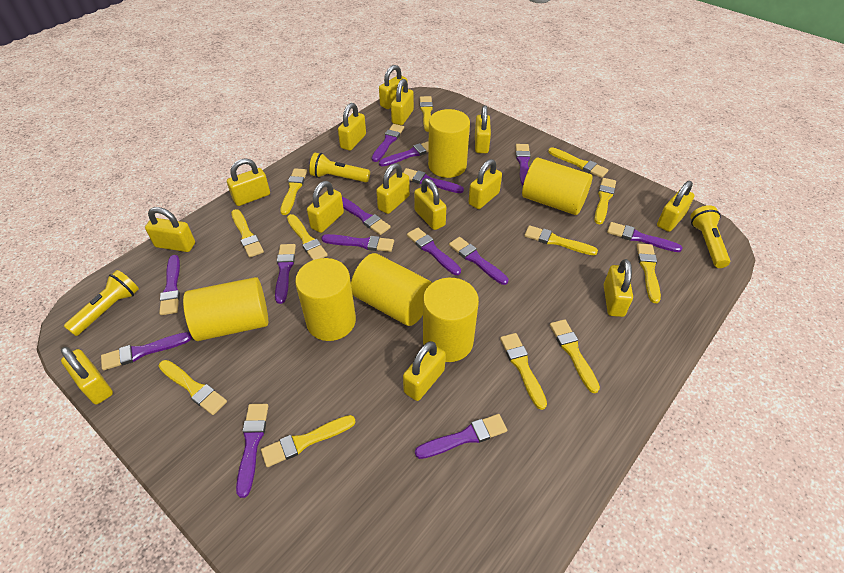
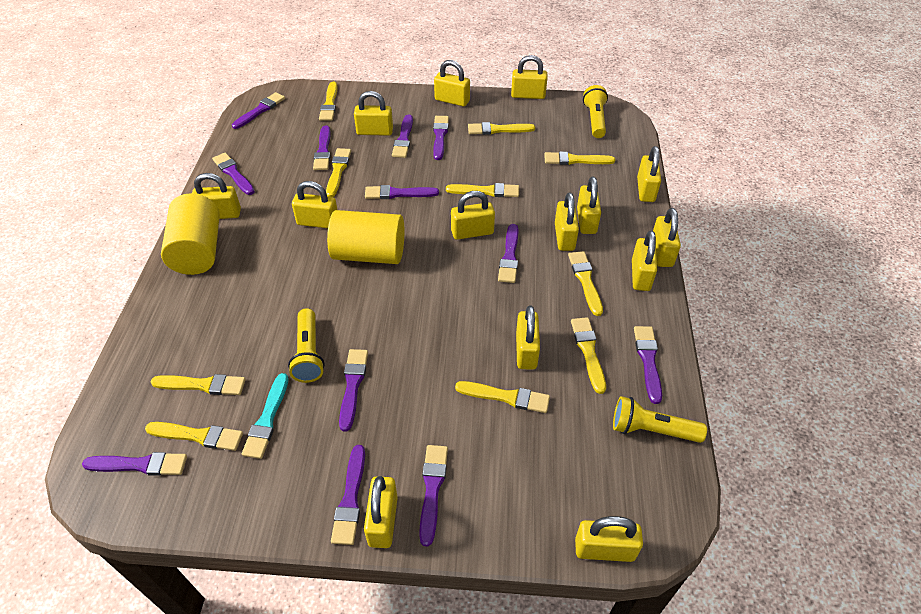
purple brush: 14 -> 12
turquoise brush: 0 -> 1
yellow brush: 12 -> 10
yellow cylinder: 6 -> 2

